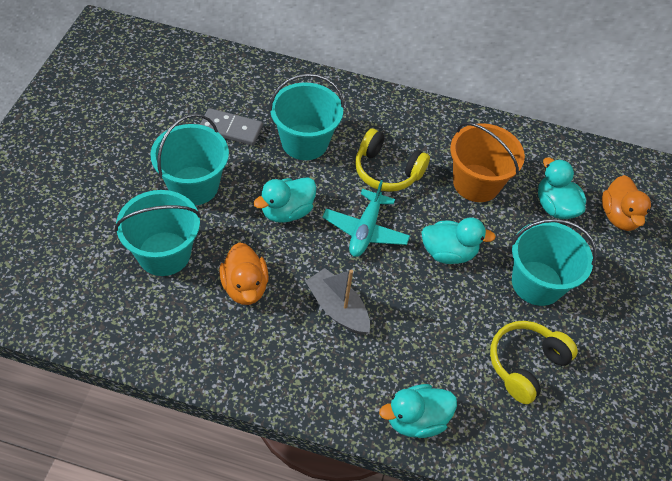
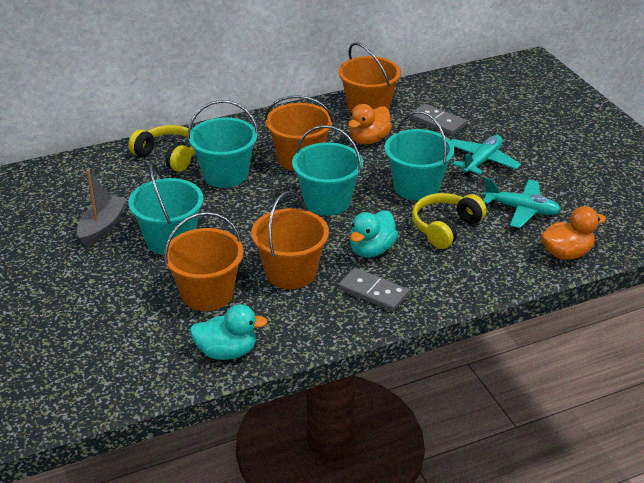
grey domino: 1 -> 2
orange bucket: 1 -> 4
turquoise duck: 4 -> 2
turquoise plane: 1 -> 2

